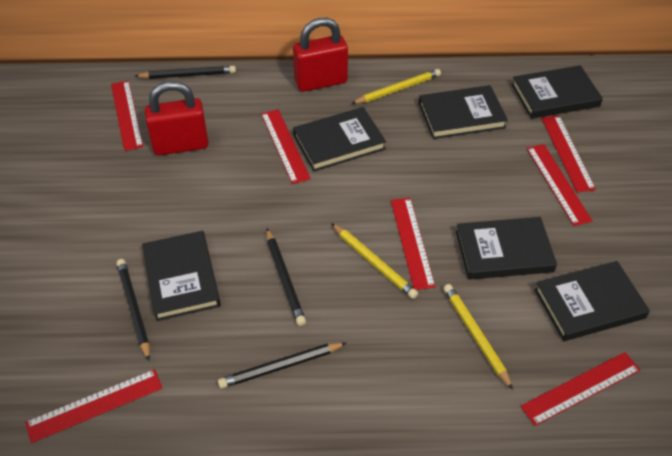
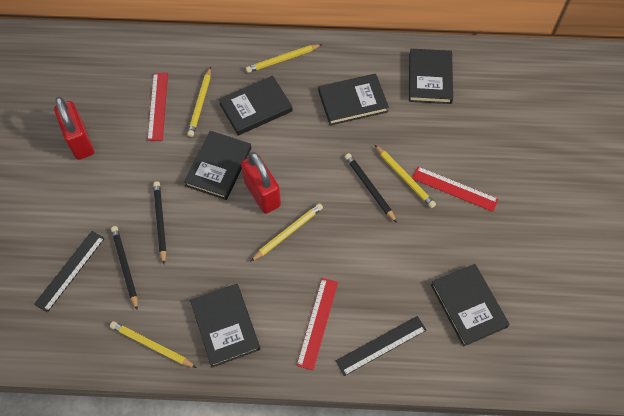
black pencil: 4 -> 3
black ruler: 0 -> 2
red ruler: 7 -> 3
yellow pencil: 3 -> 5

